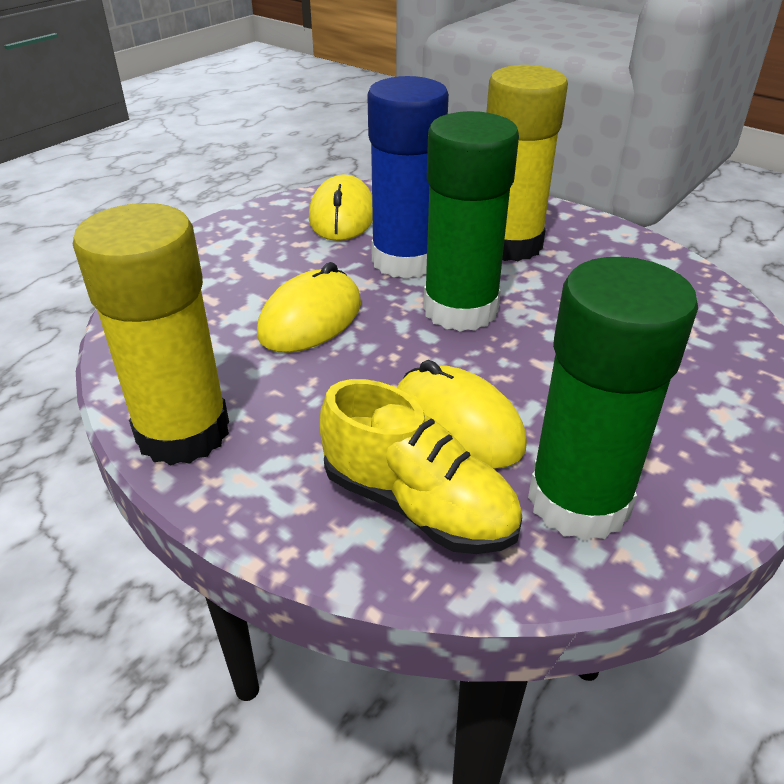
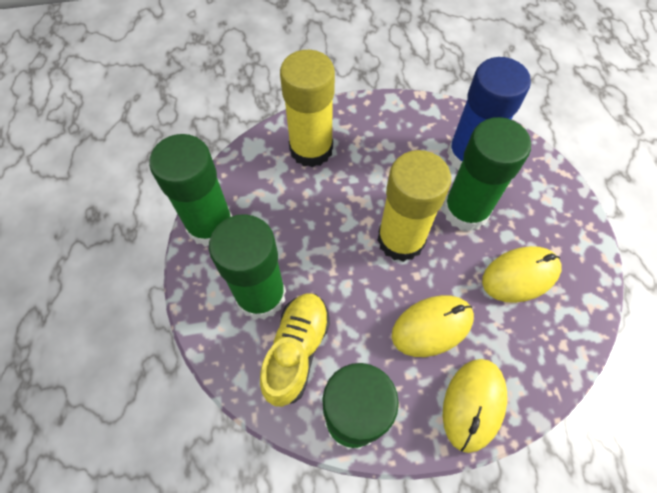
green glue stick: 2 -> 4

